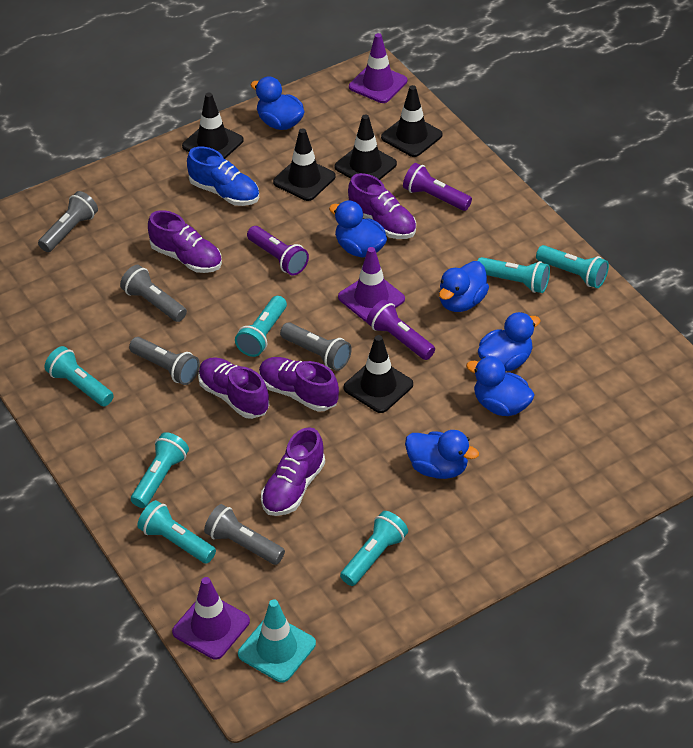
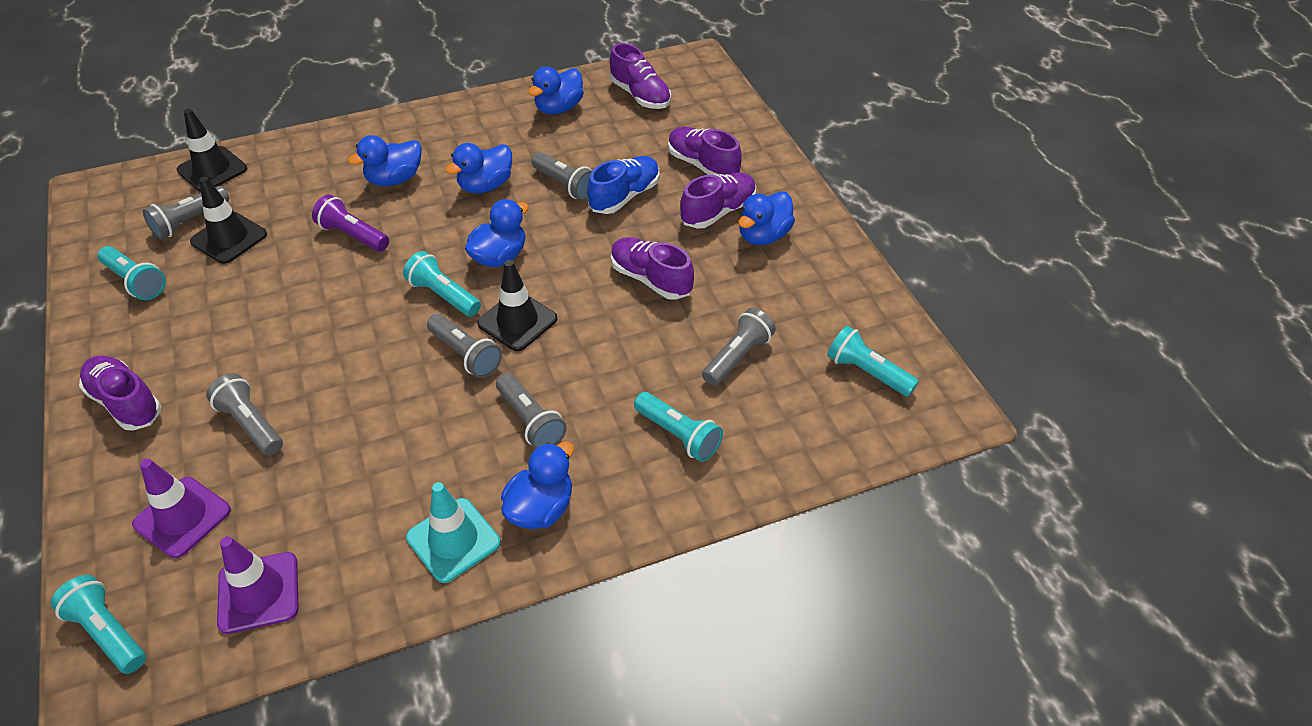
black traffic cone: 5 -> 3
grey flashlight: 5 -> 6
purple flashlight: 3 -> 1
purple traffic cone: 3 -> 2
turquoise flashlight: 7 -> 5

